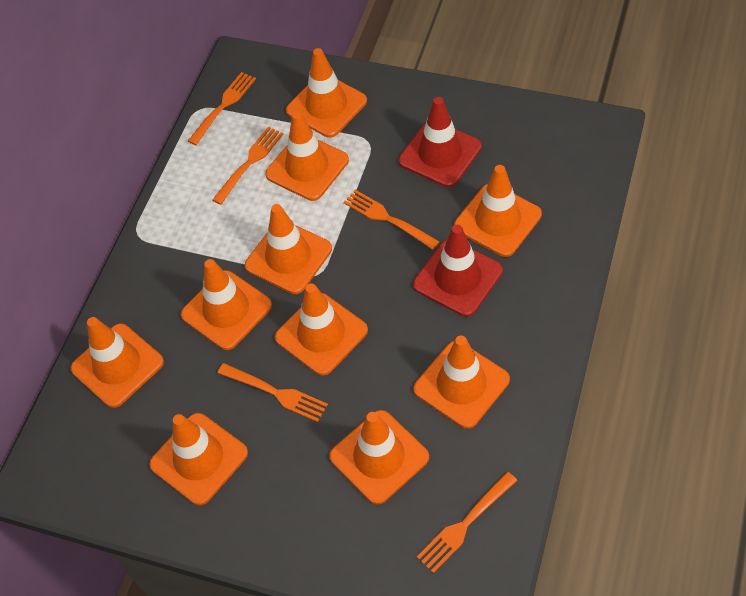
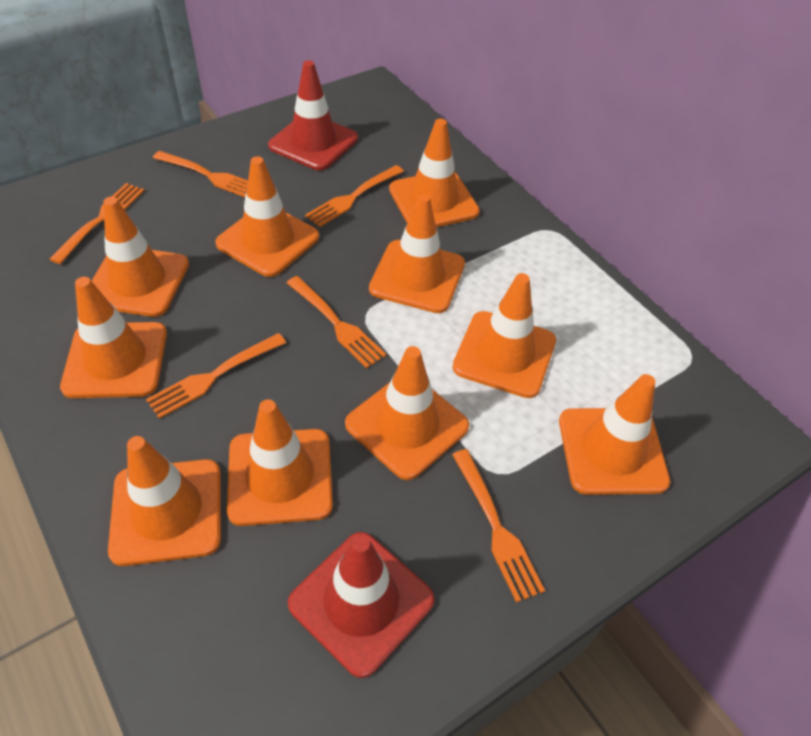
orange fork: 5 -> 6

